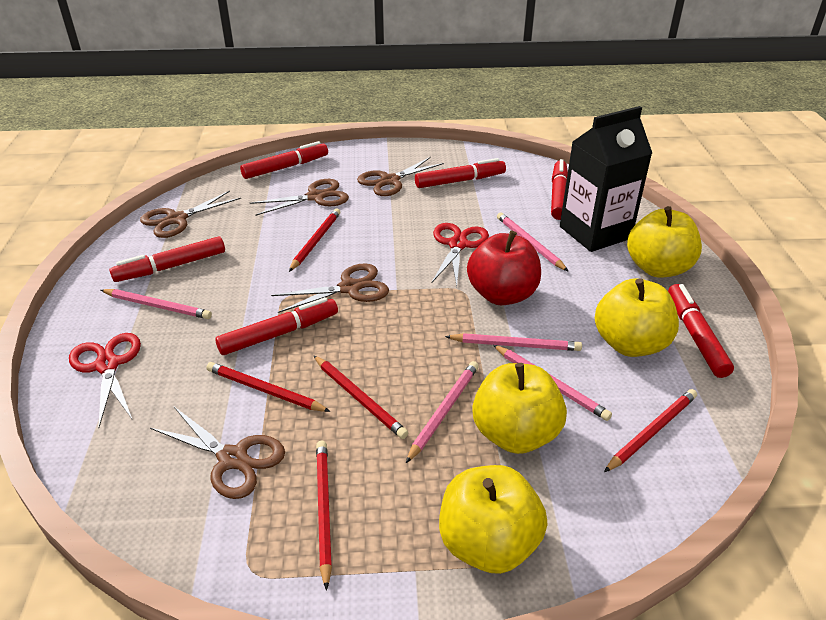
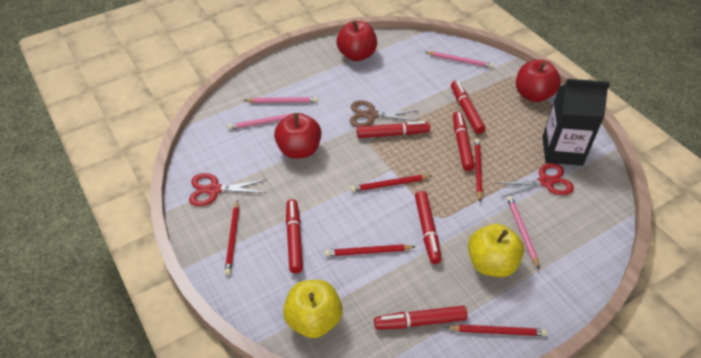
brown scissors: 5 -> 1
pink pencil: 5 -> 4
red apple: 1 -> 3
yellow apple: 4 -> 2

